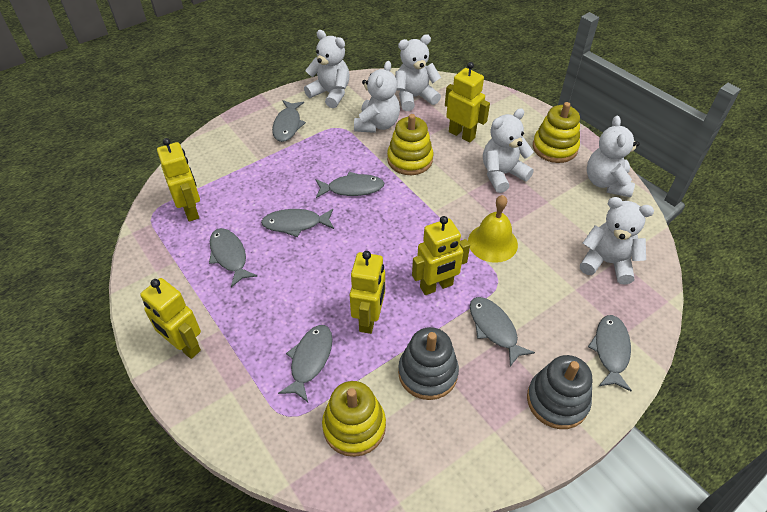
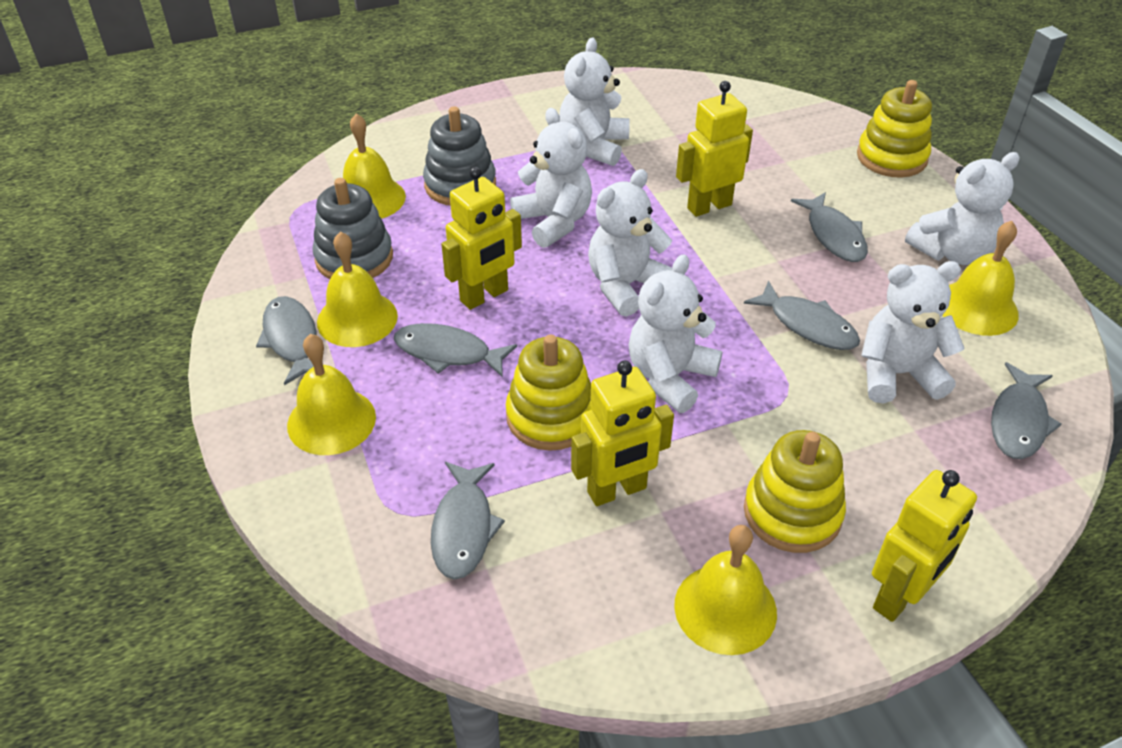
grey fish: 7 -> 6
yellow bell: 1 -> 5
yellow robot: 5 -> 4

